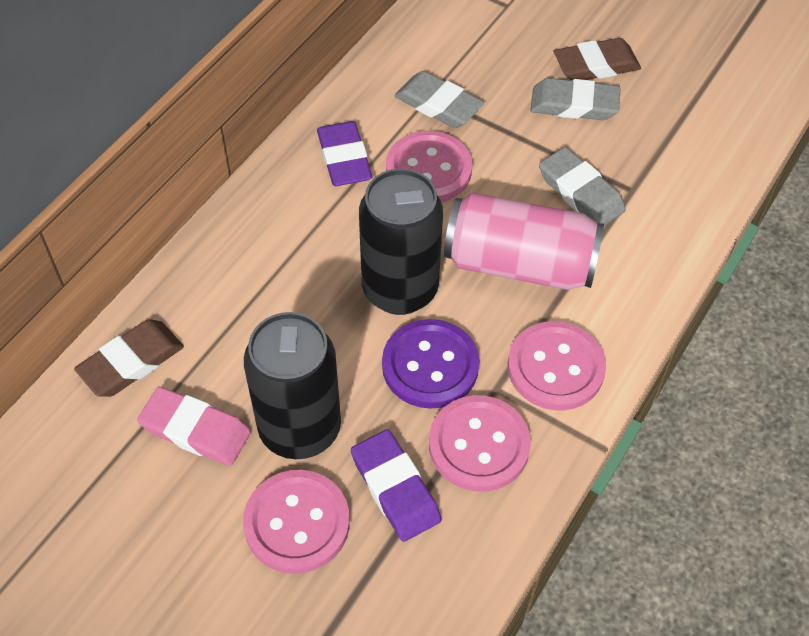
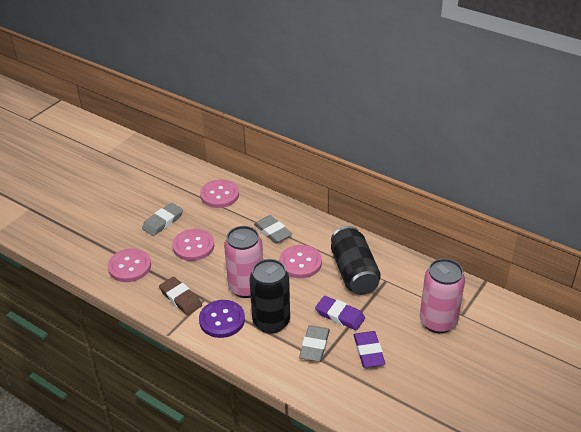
brown eraser: 2 -> 1
pink can: 1 -> 2
pink eraser: 1 -> 0

